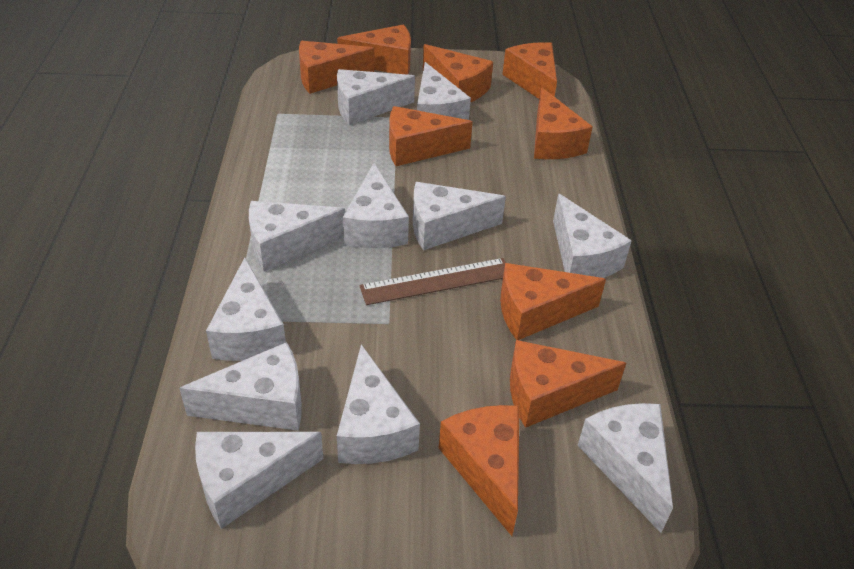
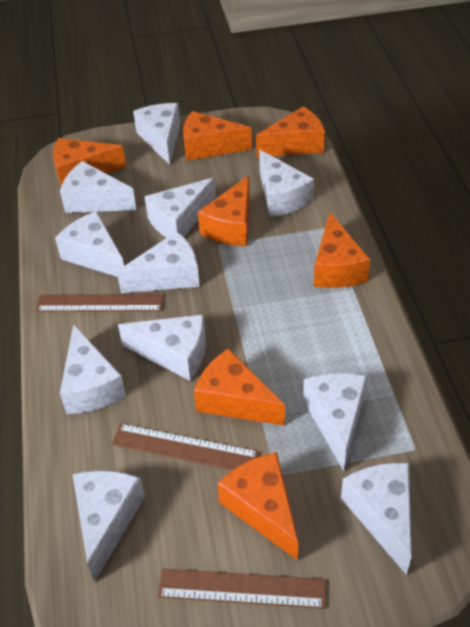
brown ruler: 1 -> 3
orange cheese: 9 -> 7

